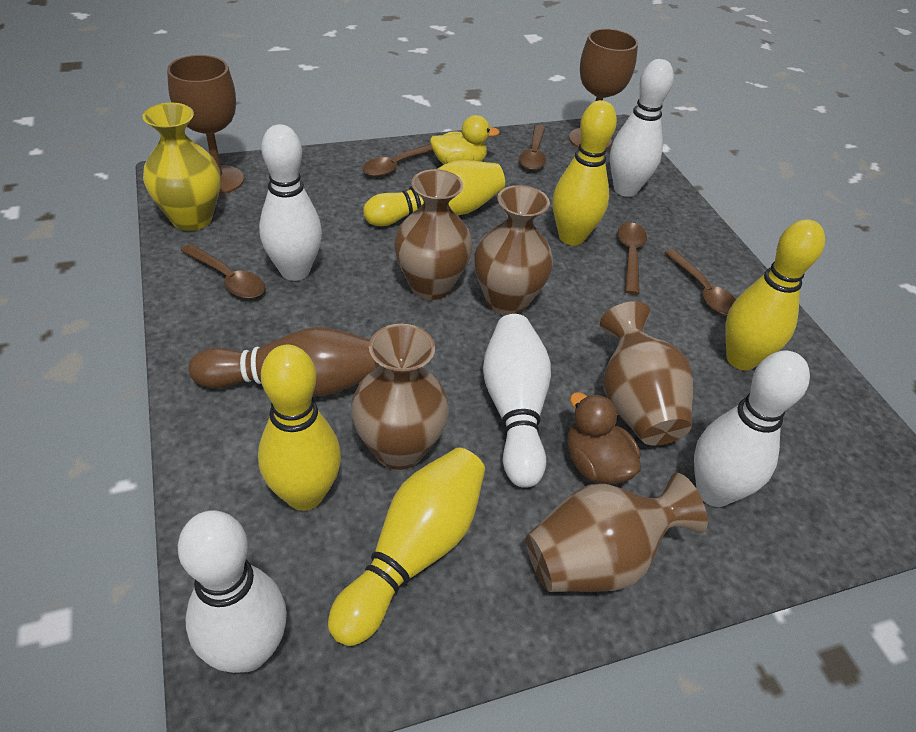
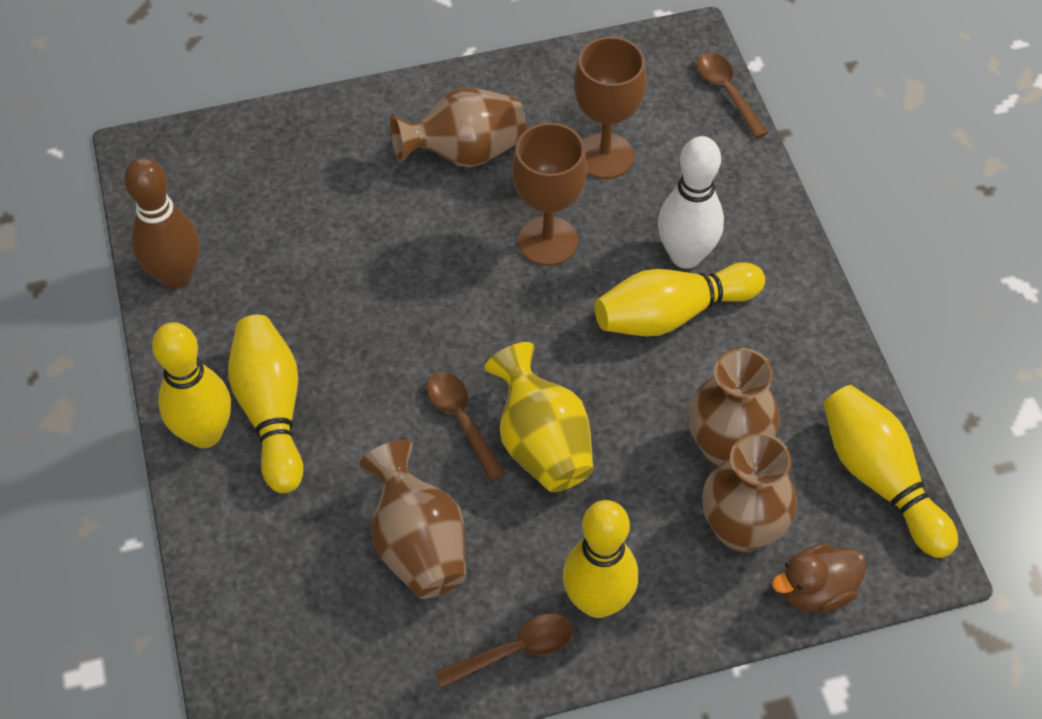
brown spoon: 5 -> 3
brown vase: 5 -> 4
white bowling pin: 5 -> 1
yellow duck: 1 -> 0

